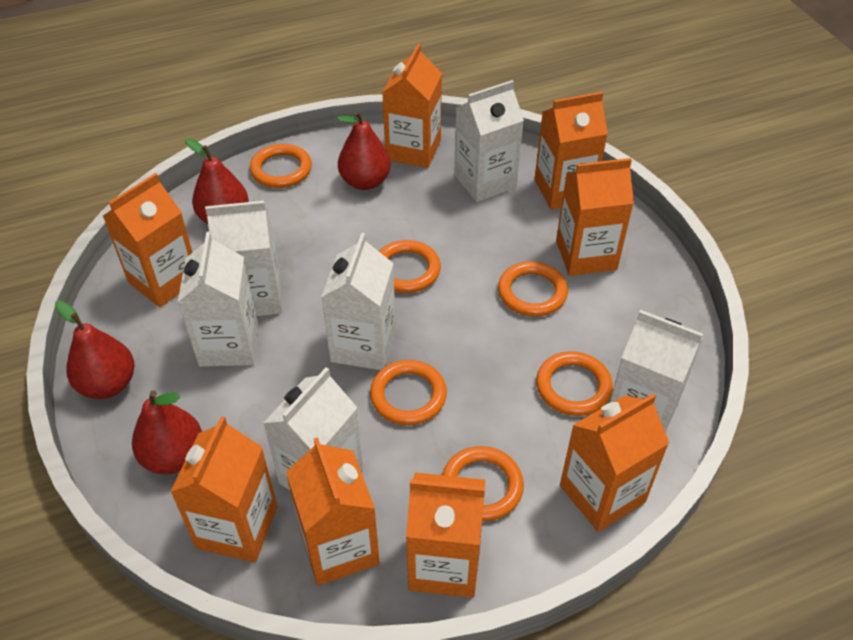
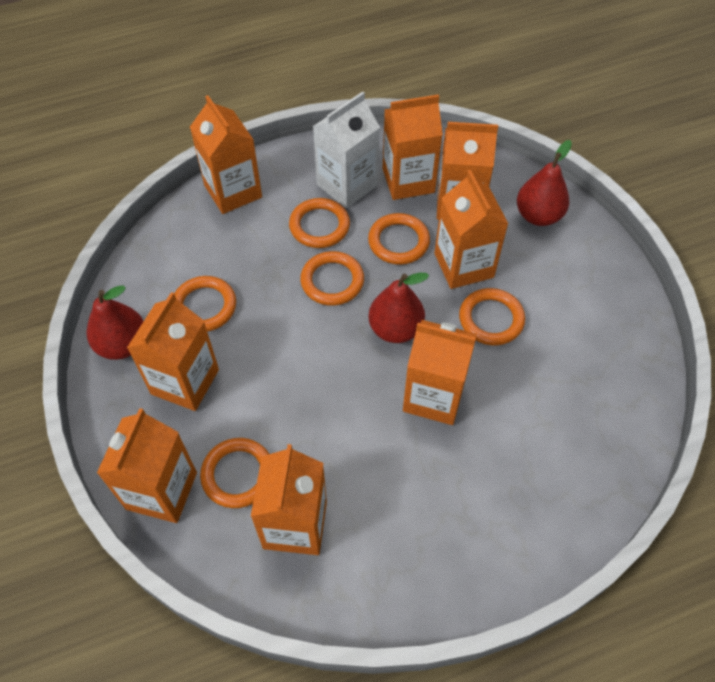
red pear: 4 -> 3
white carton: 6 -> 1

